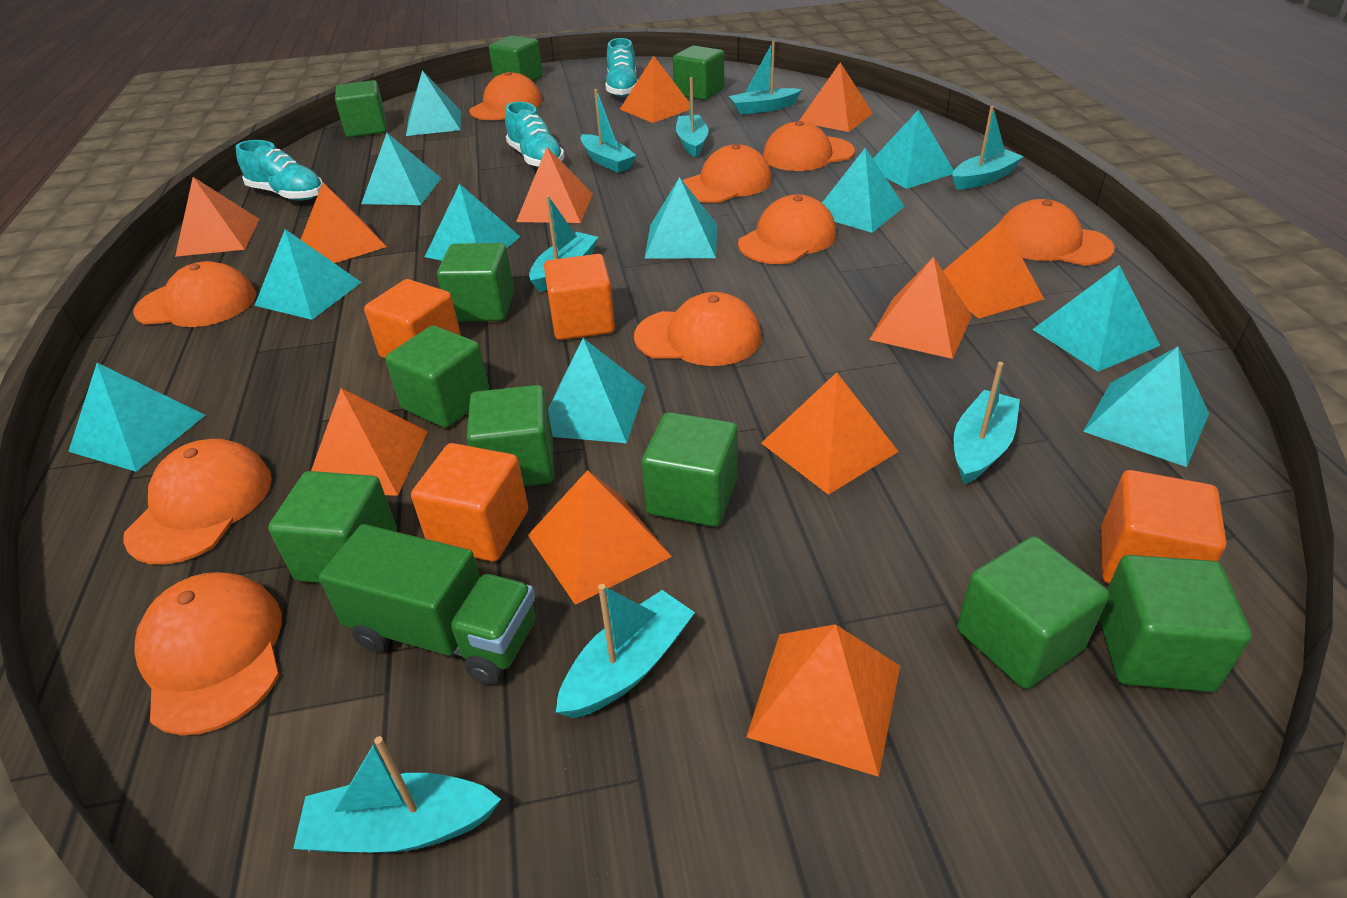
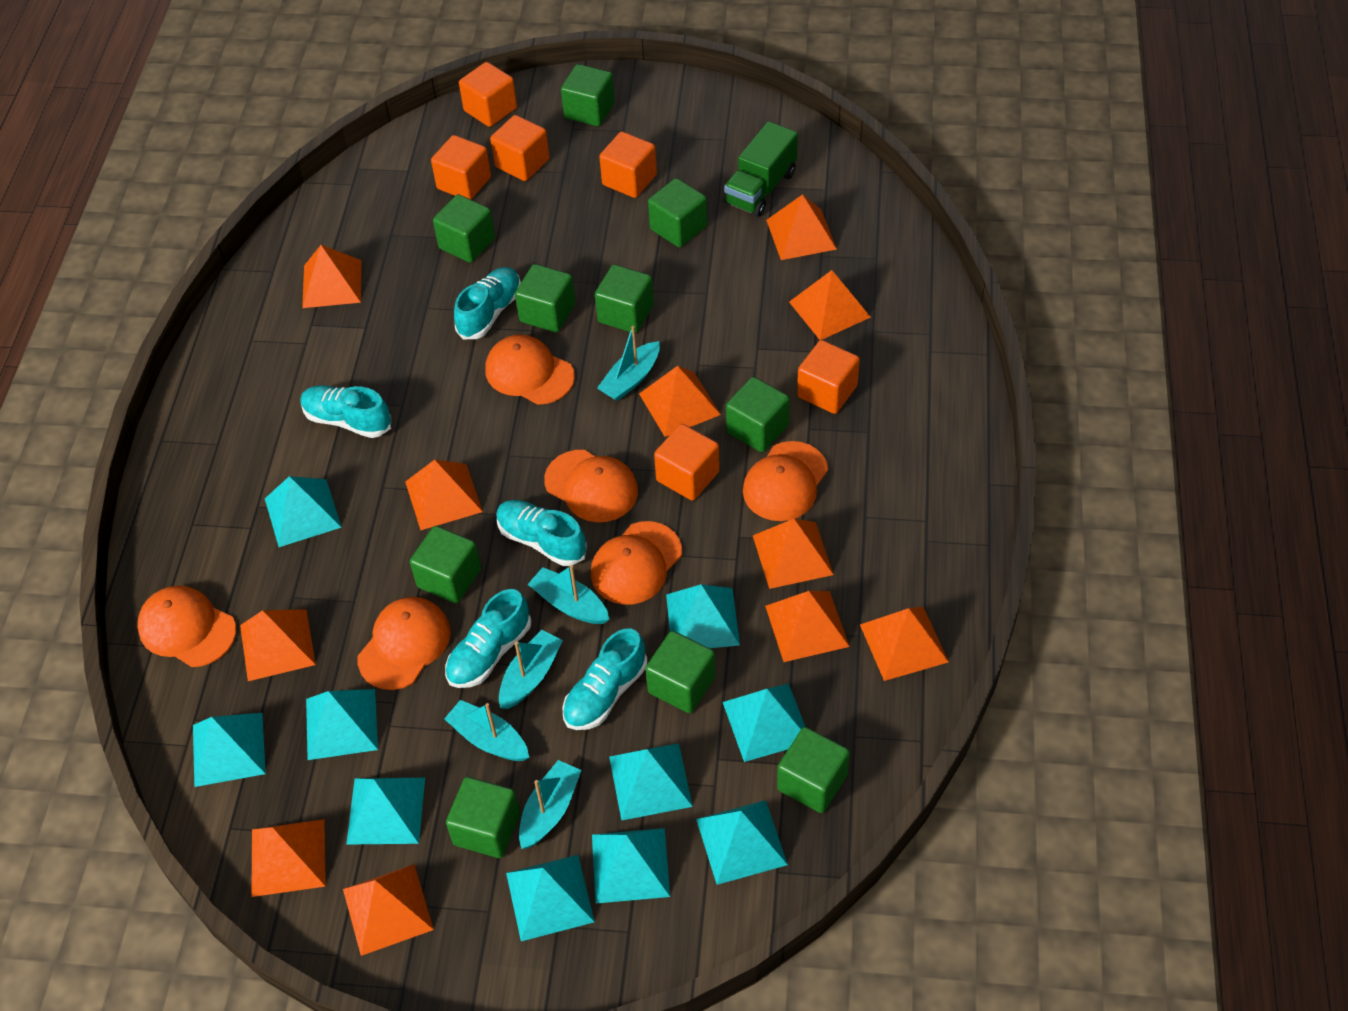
orange cap: 9 -> 6
orange cube: 4 -> 6
turquoise boat: 8 -> 5
turquoise pyramid: 11 -> 10
turquoise shoe: 3 -> 5

